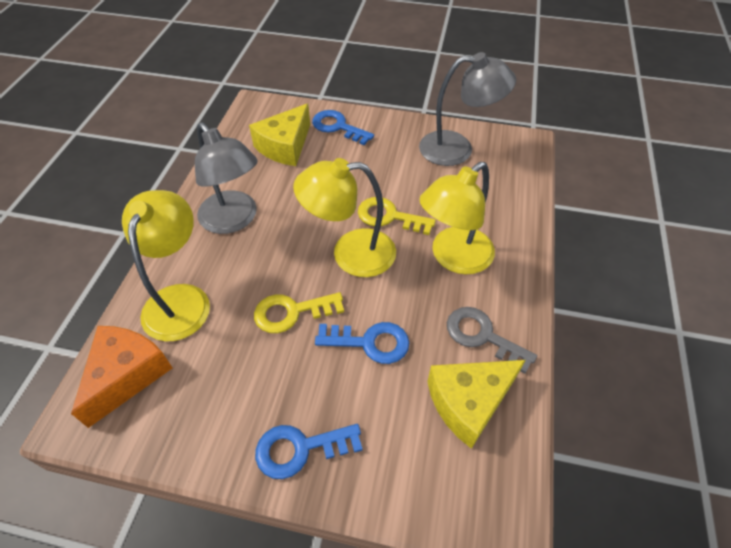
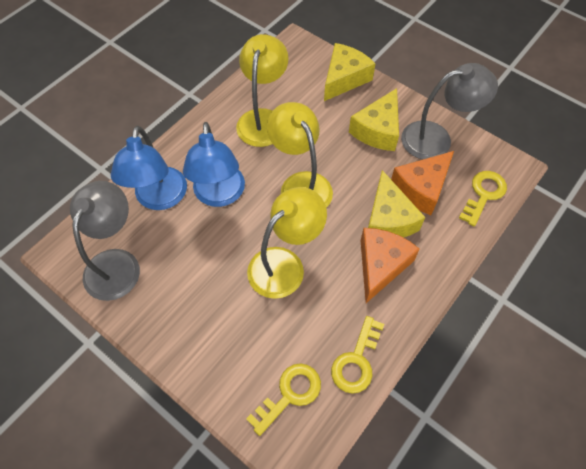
blue key: 3 -> 0
blue lamp: 0 -> 2
grey key: 1 -> 0
orange cheese: 1 -> 2
yellow cheese: 2 -> 3
yellow key: 2 -> 3

